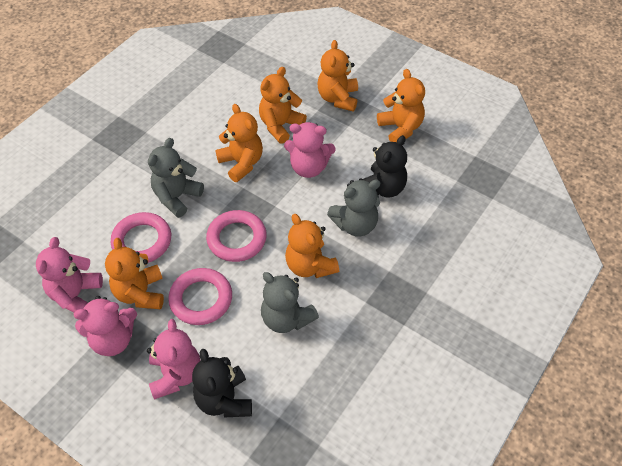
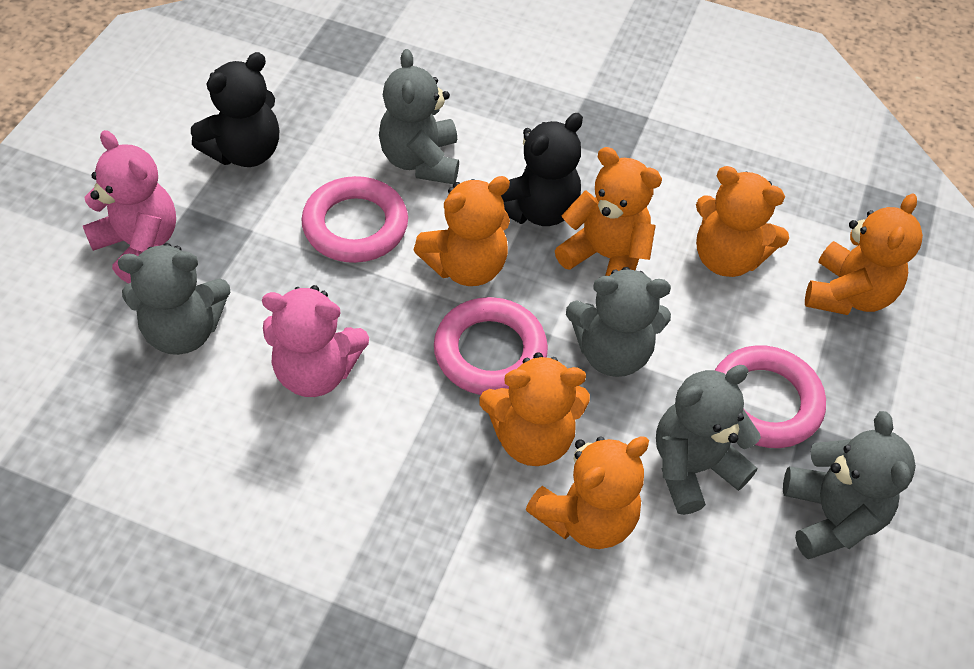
grey teddy bear: 3 -> 5
pink teddy bear: 4 -> 2

